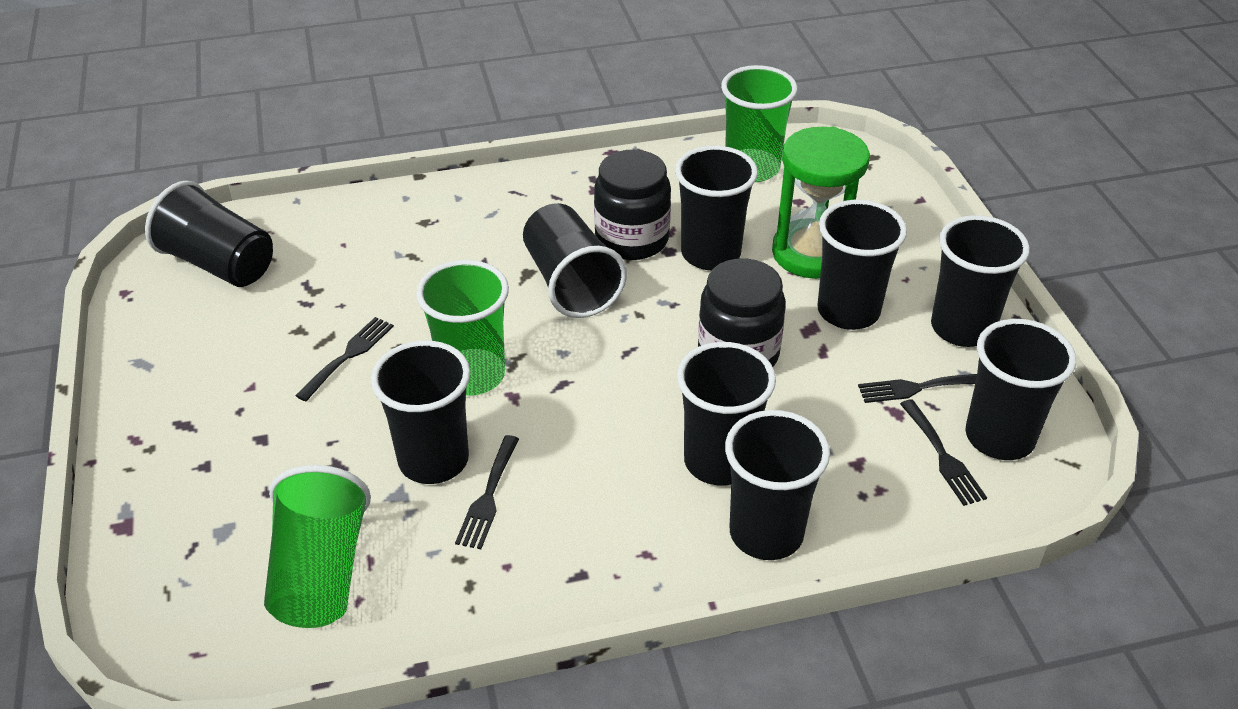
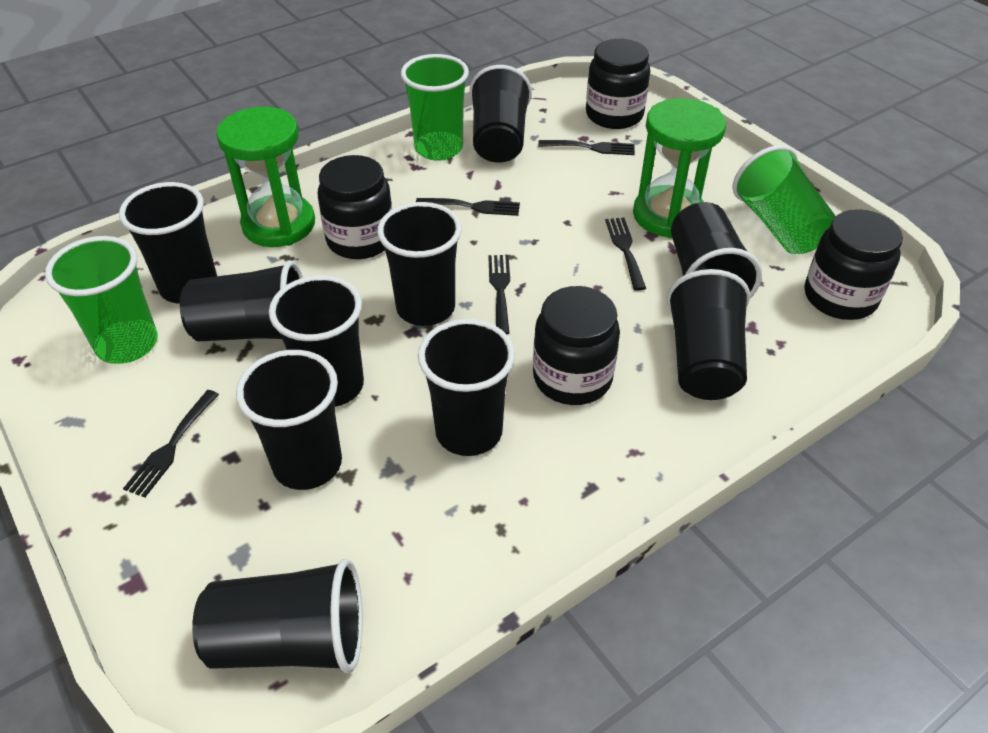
black cup: 9 -> 10
black fork: 4 -> 5
black jar: 2 -> 4
green hourglass: 1 -> 2

